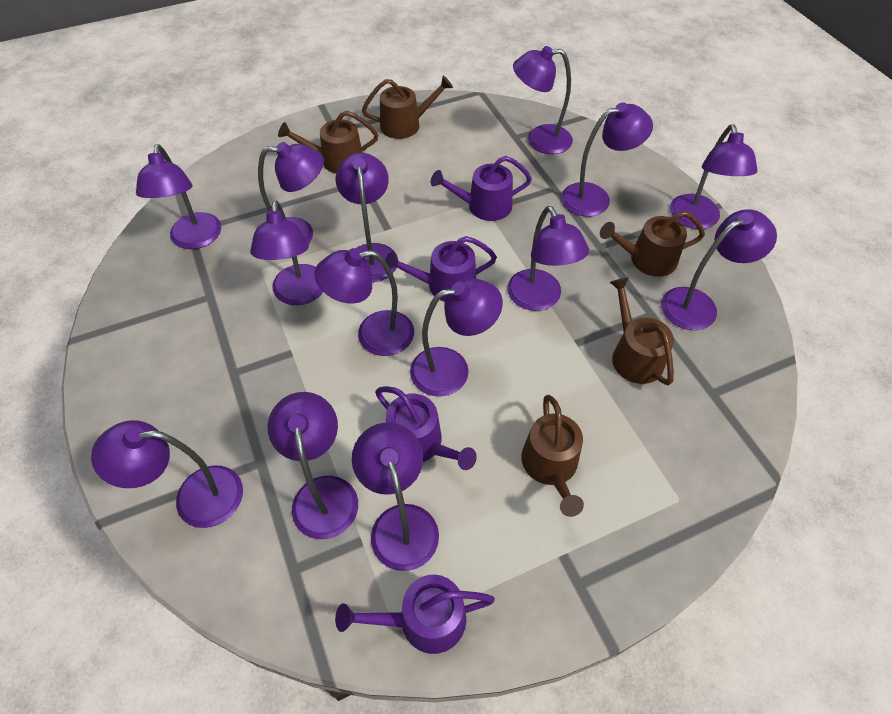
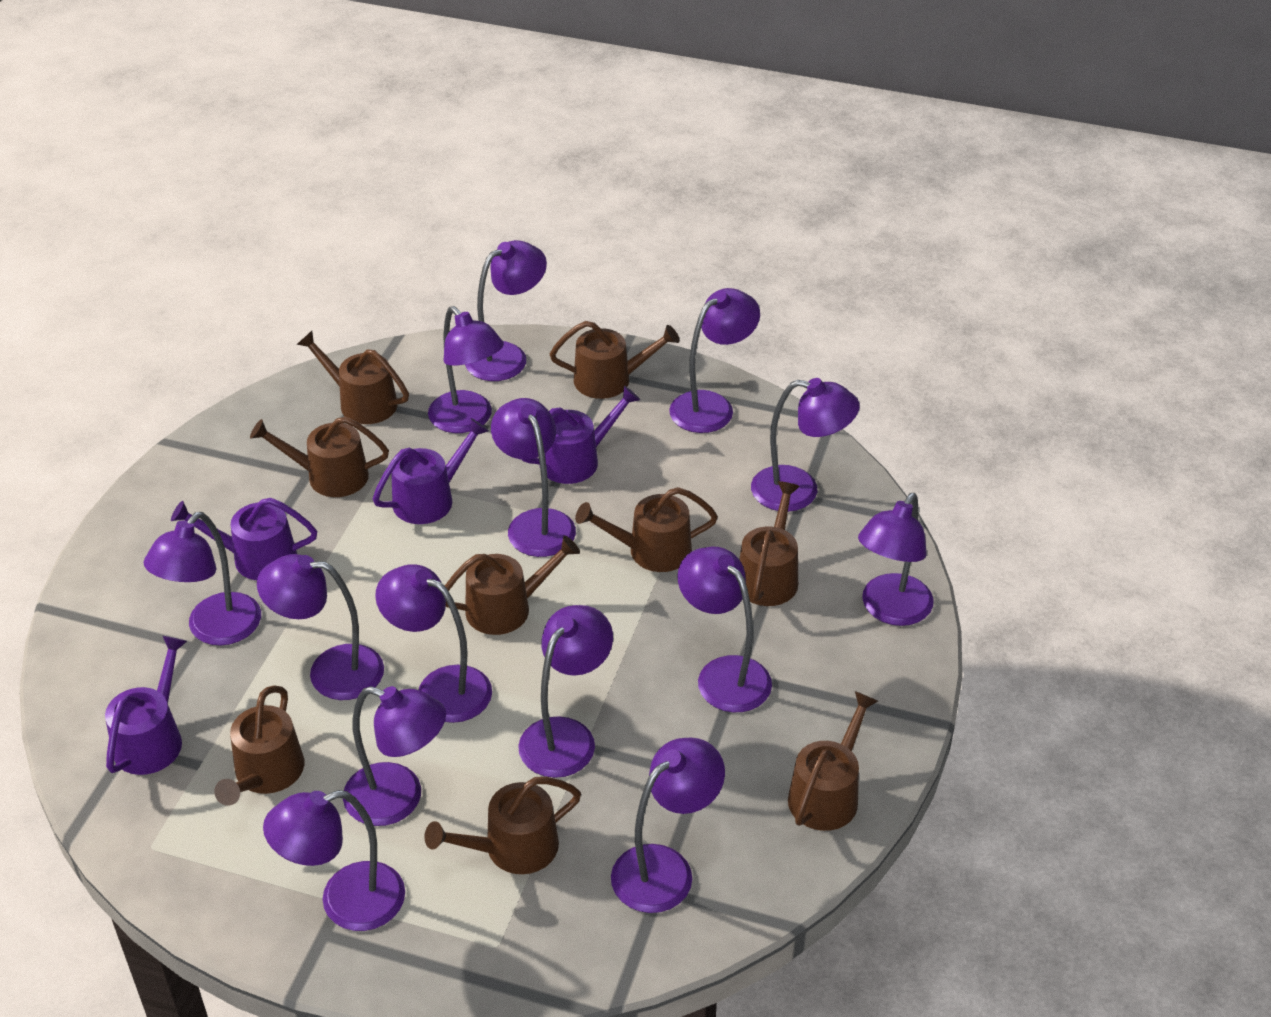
brown watering can: 5 -> 9

